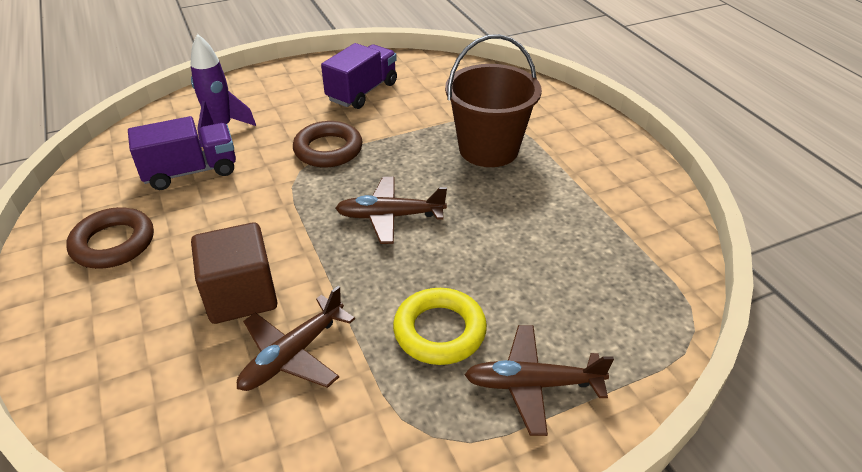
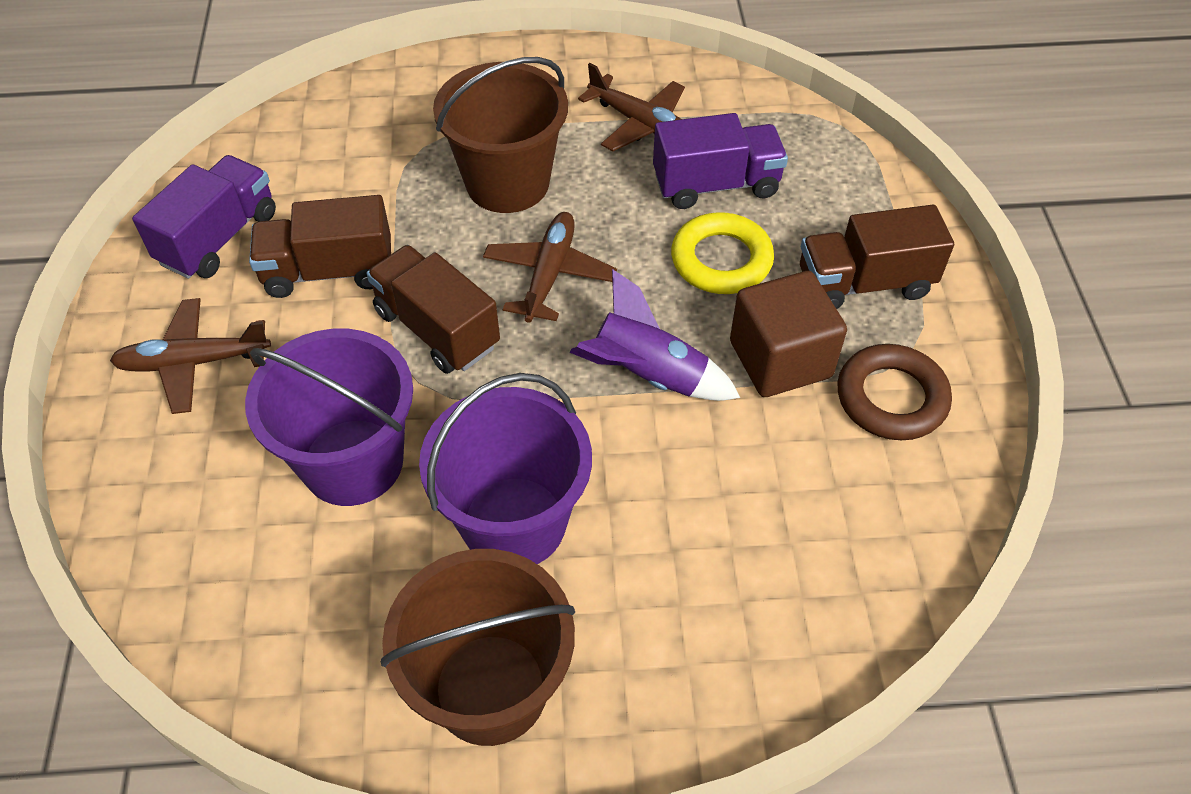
brown bucket: 1 -> 2
brown ring: 2 -> 1
brown truck: 0 -> 3
purple bucket: 0 -> 2

